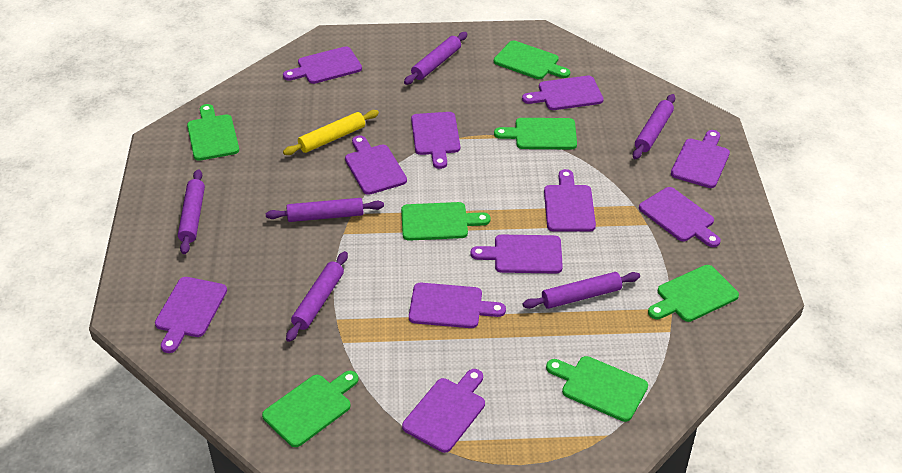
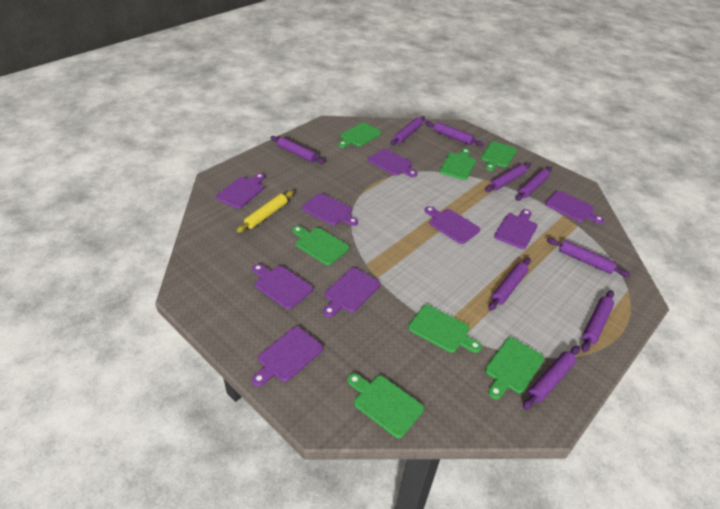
purple cutting board: 11 -> 9
purple rolling pin: 6 -> 9

